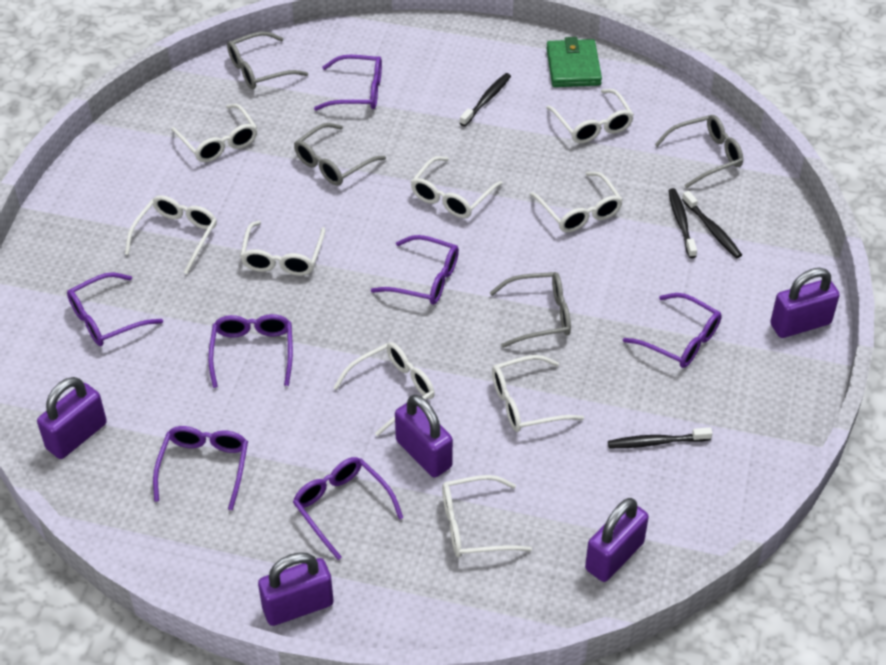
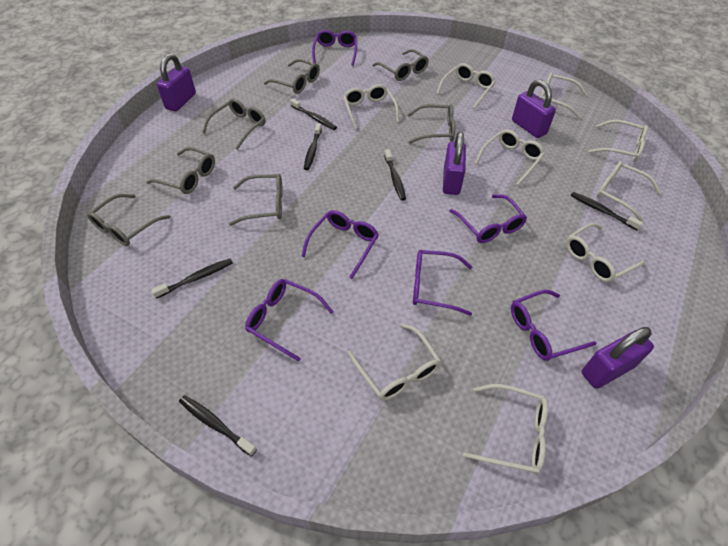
black toothbrush: 4 -> 6
green wallet: 1 -> 0
grey glasses: 4 -> 7
purple glasses: 7 -> 6
purple padlock: 5 -> 4

